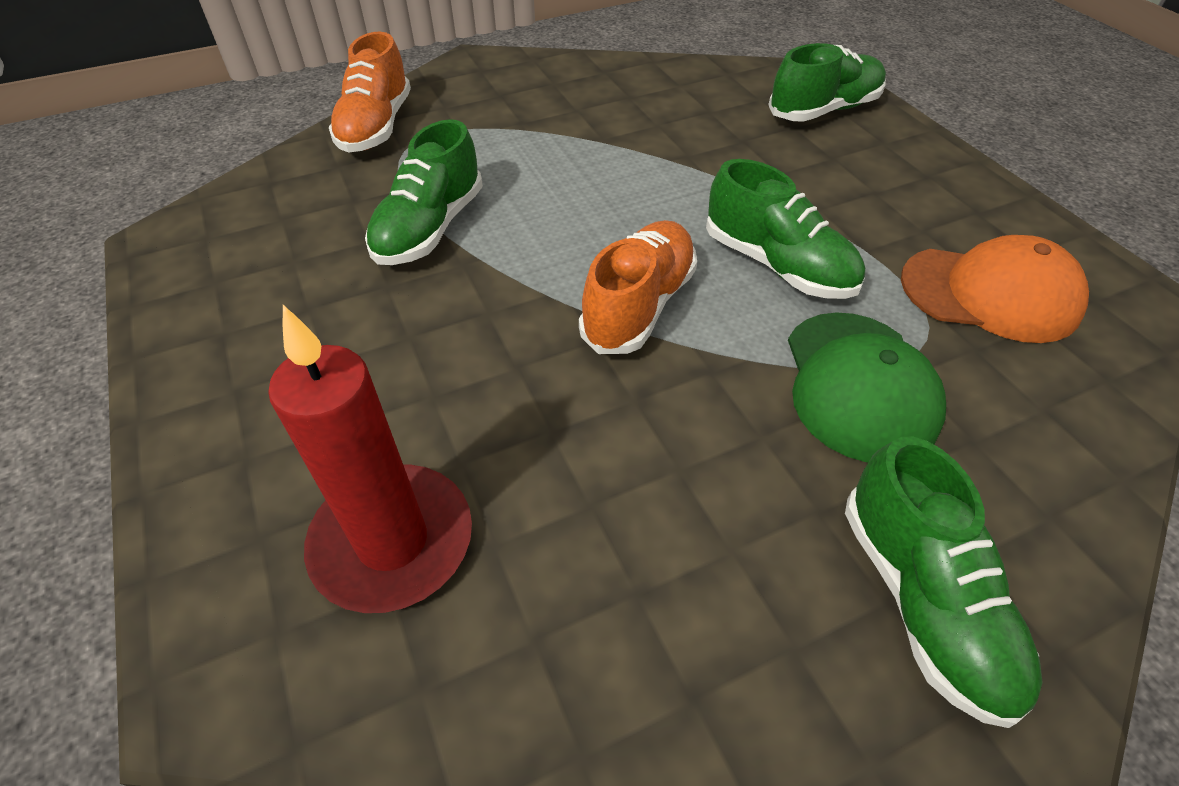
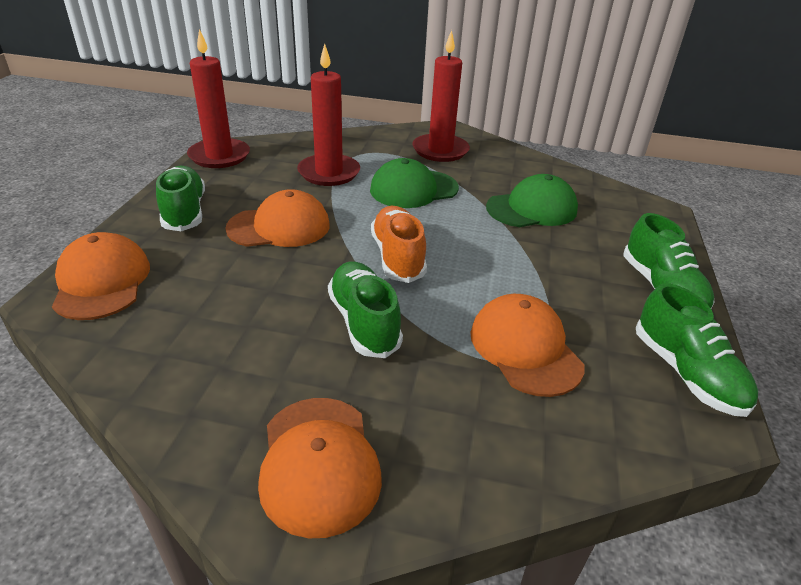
green cap: 1 -> 2
orange cap: 1 -> 4
orange shoe: 2 -> 1
red candle: 1 -> 3

